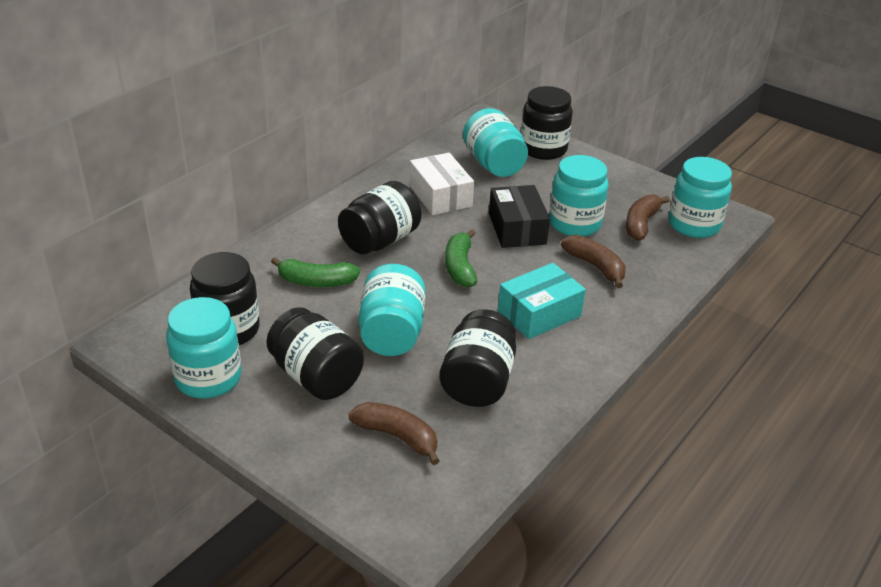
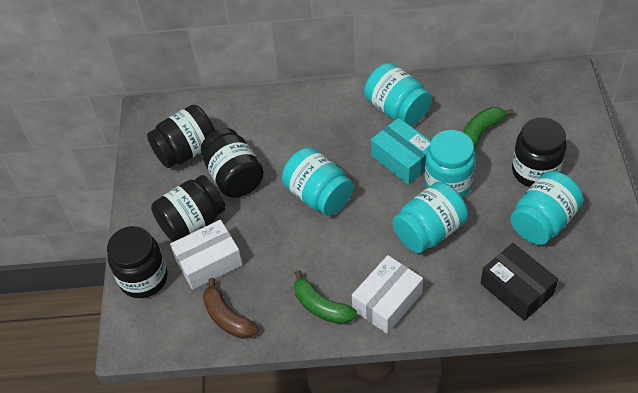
brown banana: 3 -> 1
white box: 1 -> 2

